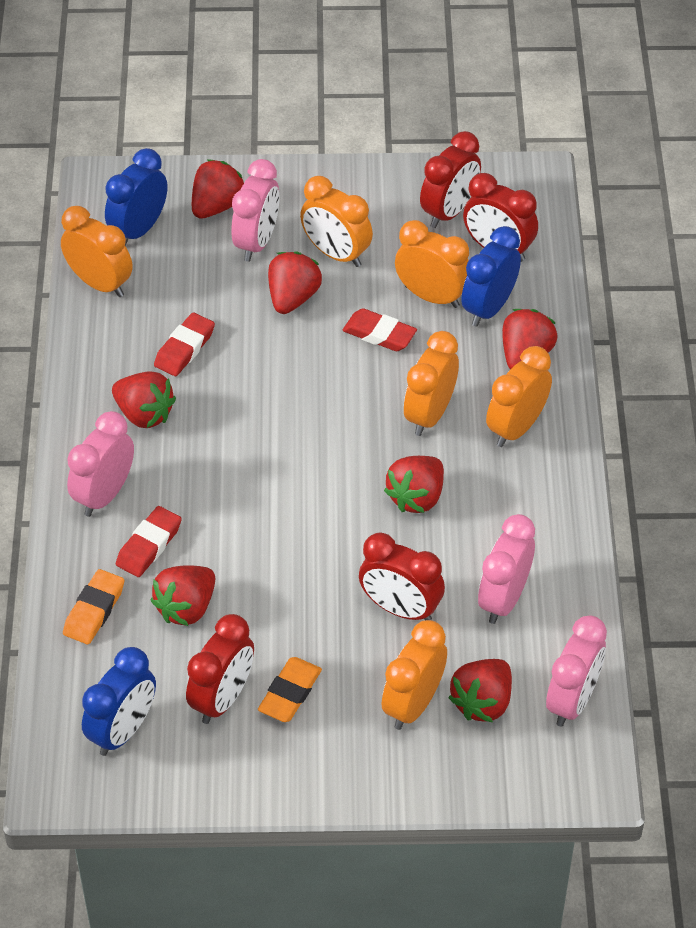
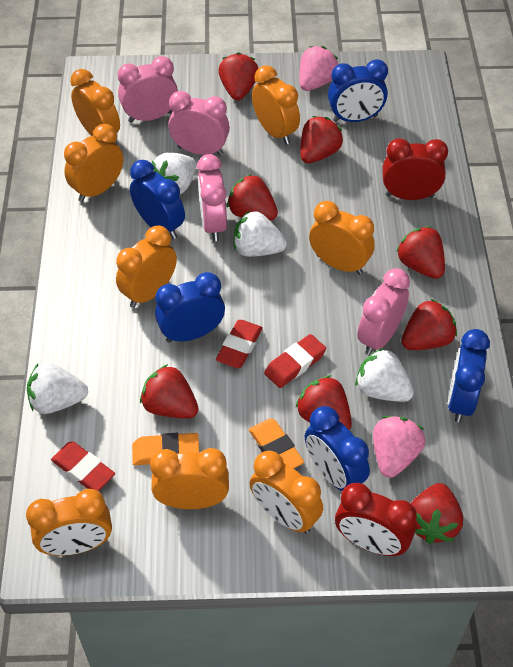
blue clock: 3 -> 5
orange clock: 6 -> 8
pink strawberry: 0 -> 2
red clock: 4 -> 2
red strawberry: 7 -> 8
white strawberry: 0 -> 4

